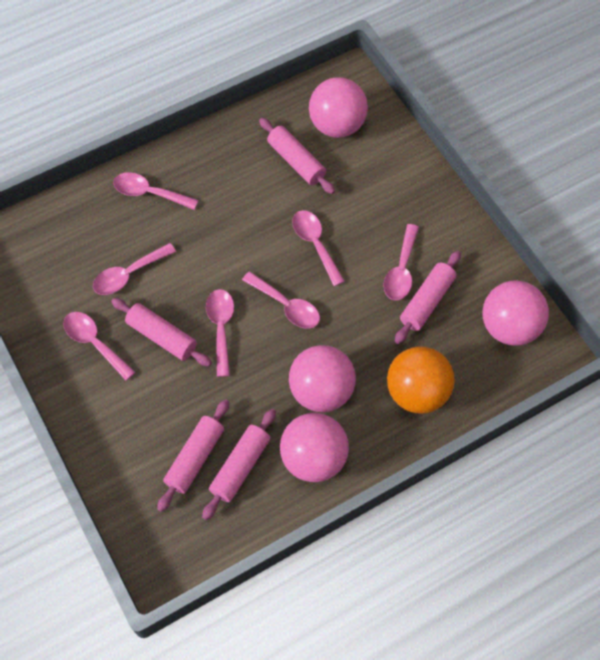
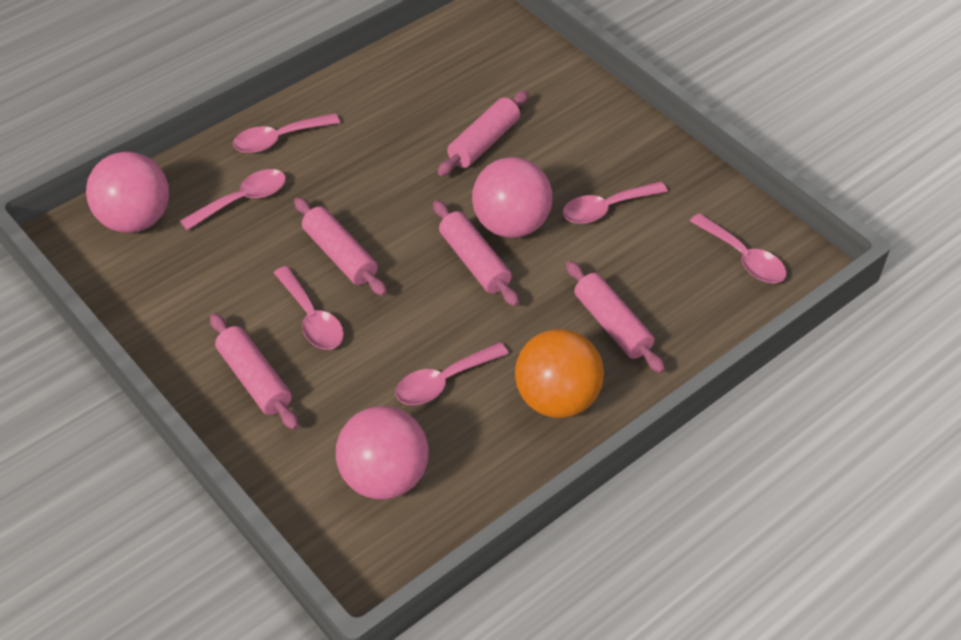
pink ball: 4 -> 3
pink spoon: 7 -> 6

